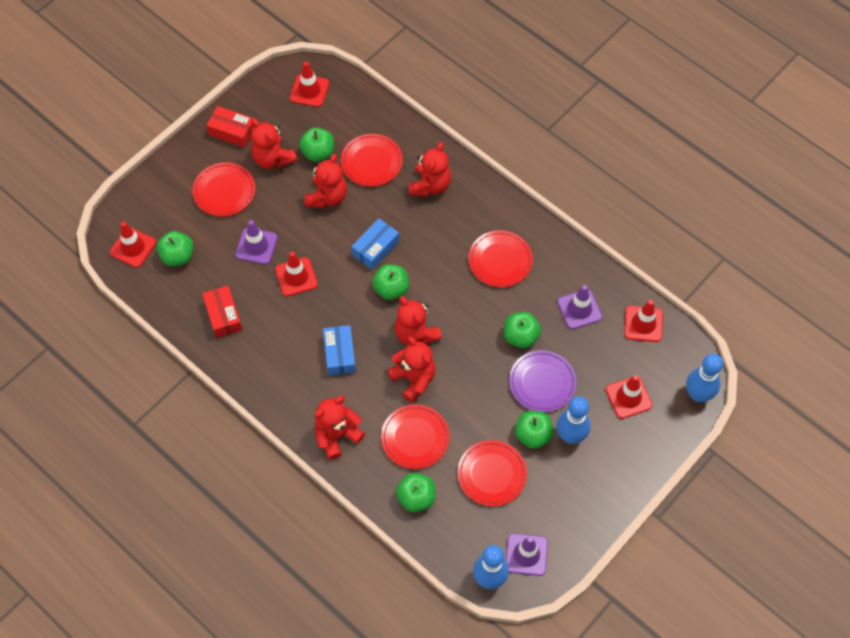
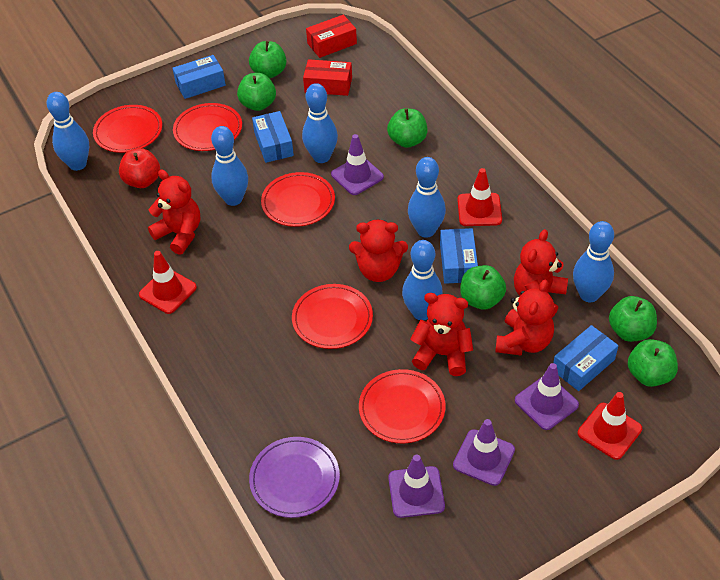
blue bowling pin: 3 -> 6
blue box: 2 -> 4
purple traffic cone: 3 -> 4
red apple: 0 -> 1
red teddy bear: 6 -> 5
red traffic cone: 5 -> 3

